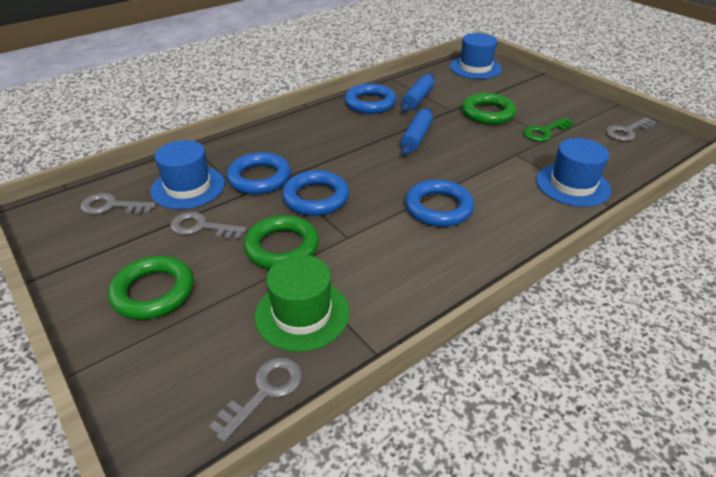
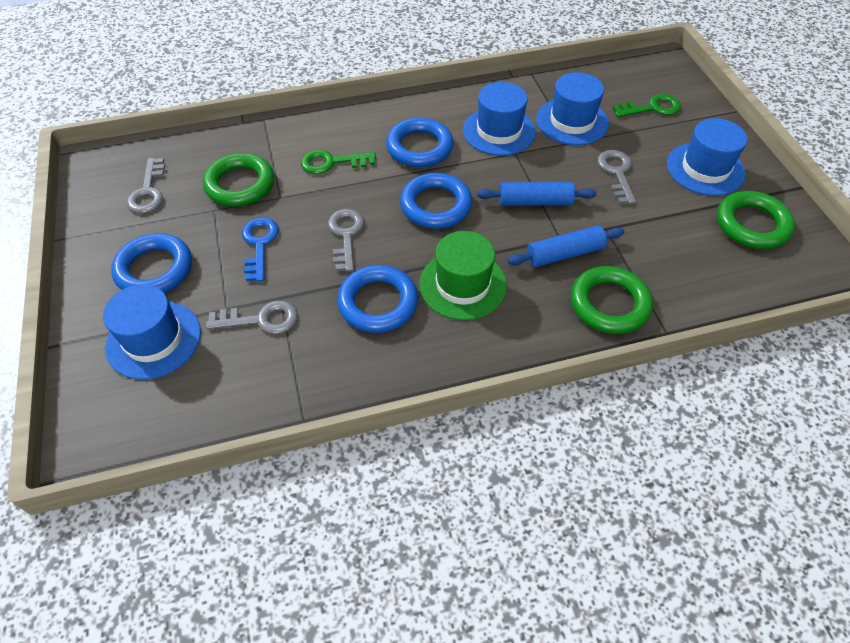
blue hat: 3 -> 4
blue key: 0 -> 1
green key: 1 -> 2

